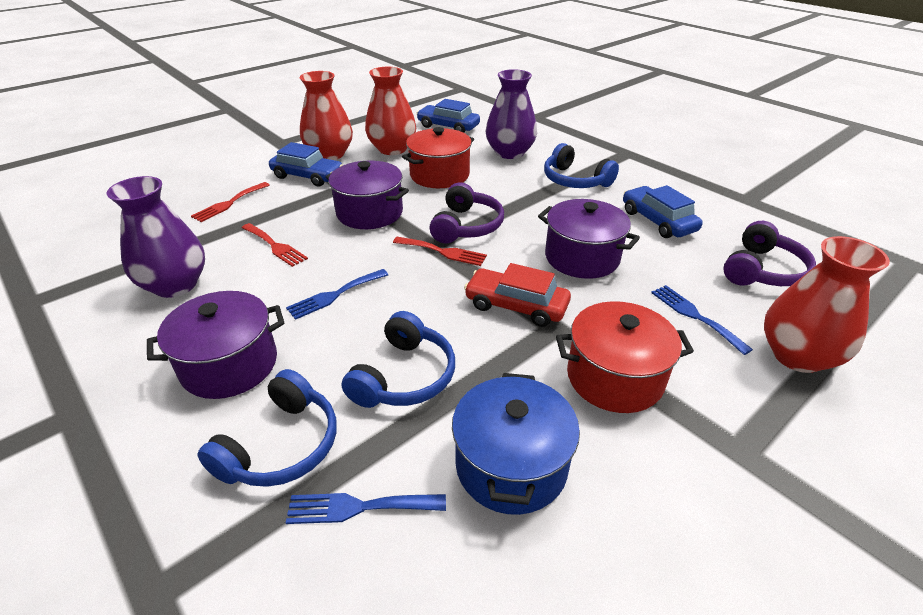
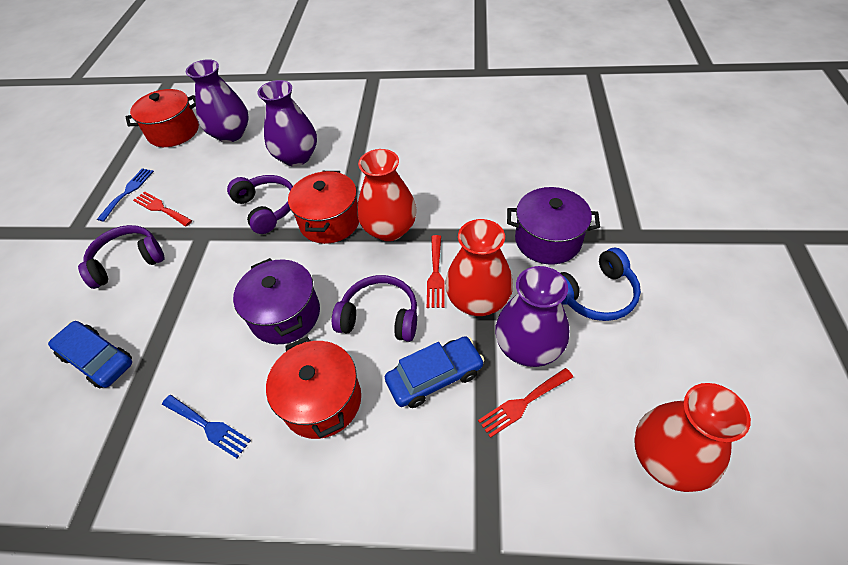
blue car: 3 -> 2
blue fork: 3 -> 2
blue headphones: 3 -> 1
blue pot: 1 -> 0
purple headphones: 2 -> 3
purple pot: 3 -> 2
purple vase: 2 -> 3
red car: 1 -> 0
red pot: 2 -> 3

